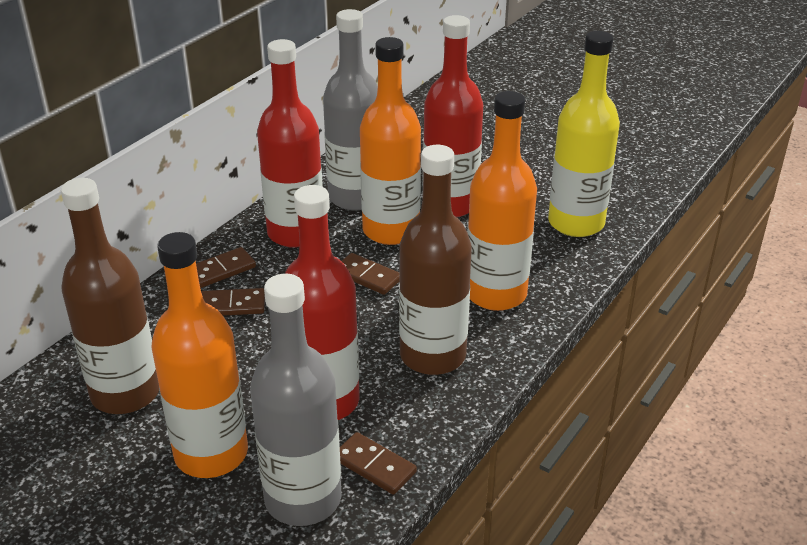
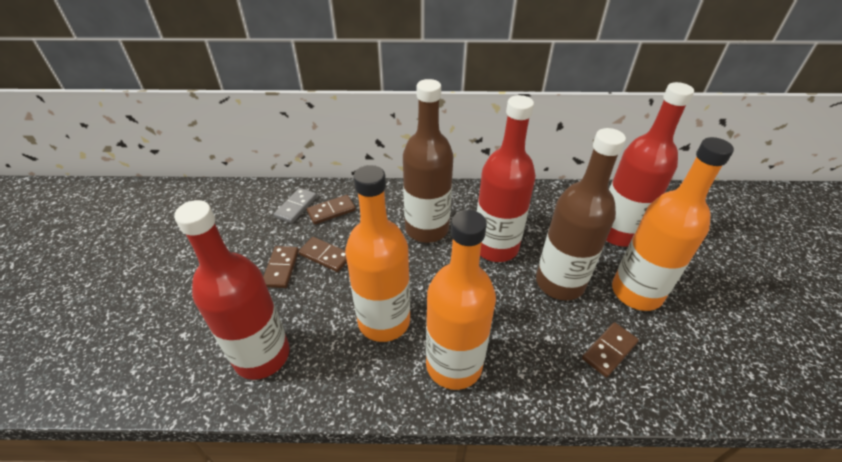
grey bottle: 2 -> 0
grey domino: 0 -> 1
yellow bottle: 1 -> 0

